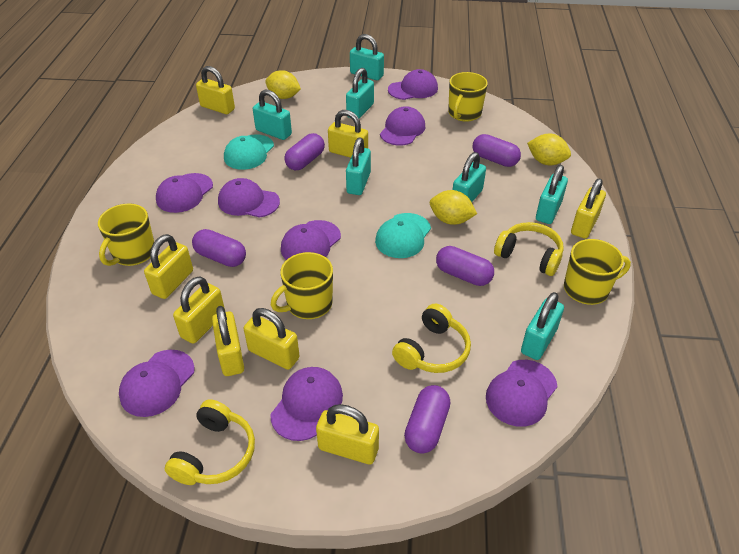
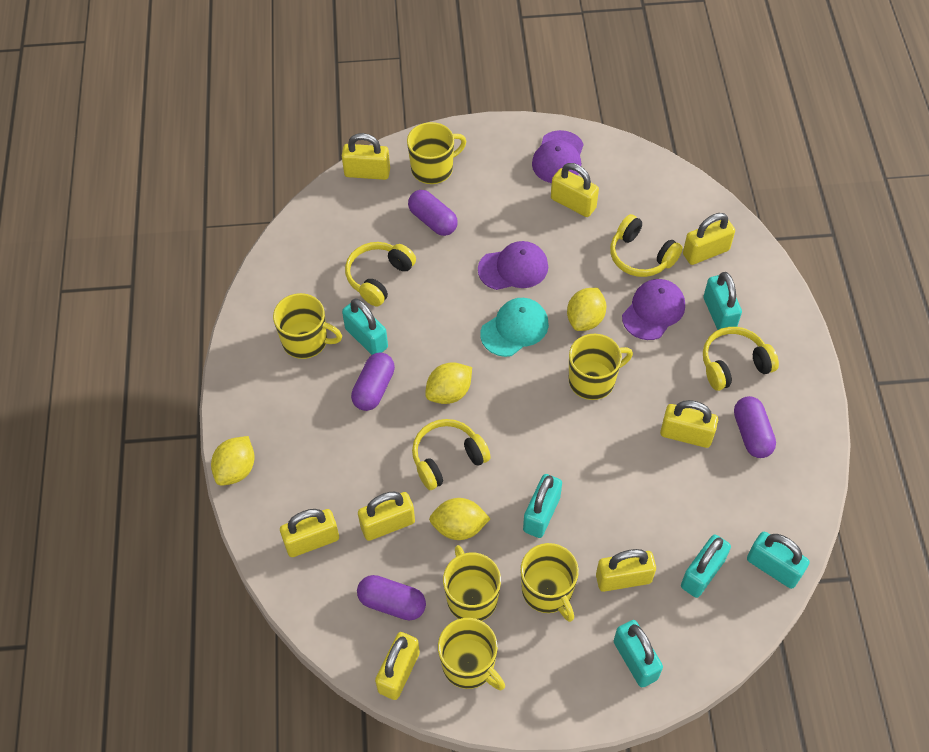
purple cap: 8 -> 3
purple capsule: 5 -> 4
turquoise cap: 2 -> 1
turquoise padlock: 7 -> 6
yellow headphones: 3 -> 4
yellow lemon: 3 -> 4
yellow mug: 4 -> 6

